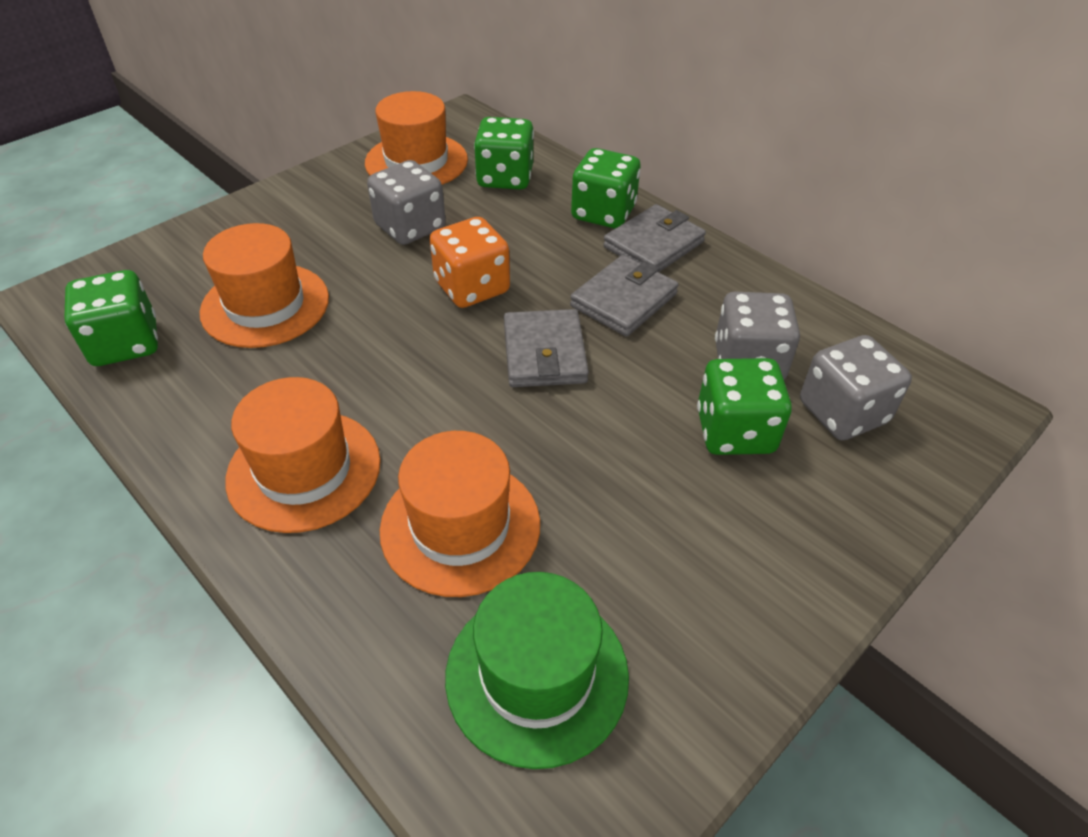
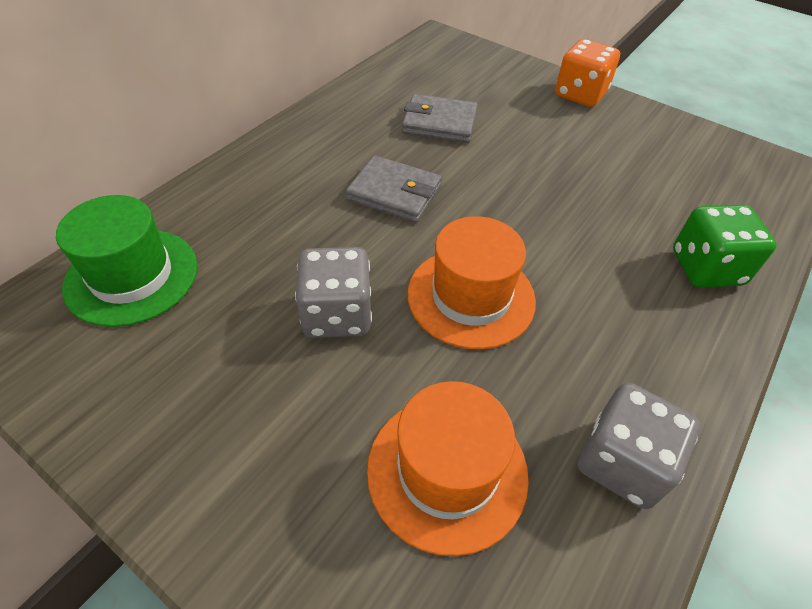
green dice: 4 -> 1
grey dice: 3 -> 2
grey wallet: 3 -> 2
orange hat: 4 -> 2

